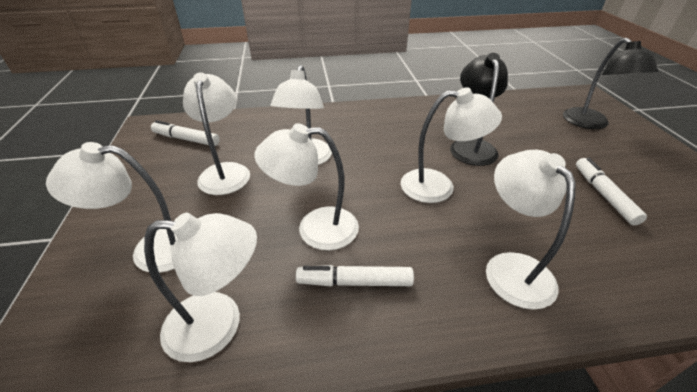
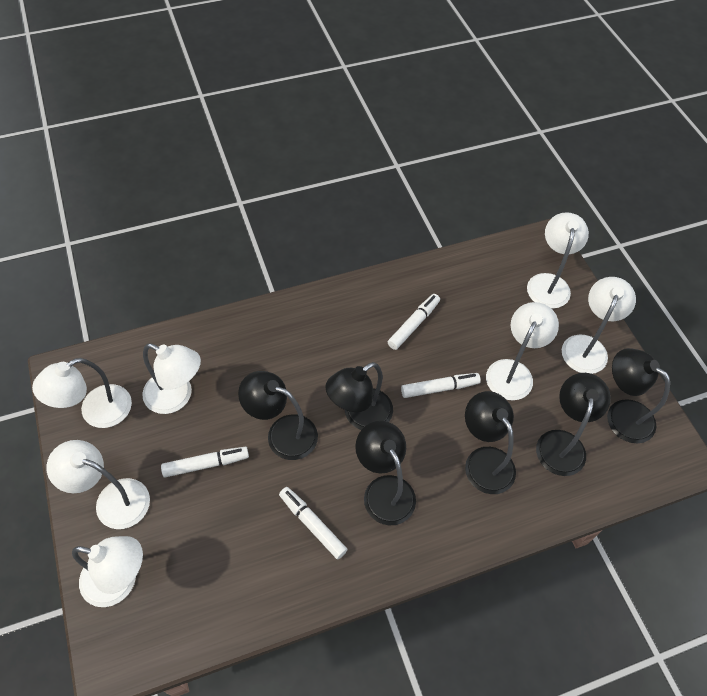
black lamp: 2 -> 6
white marker: 3 -> 4

